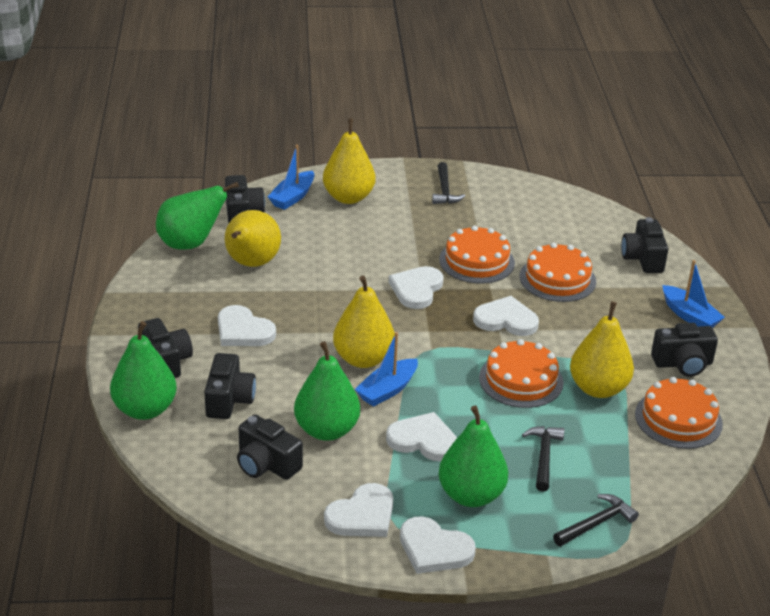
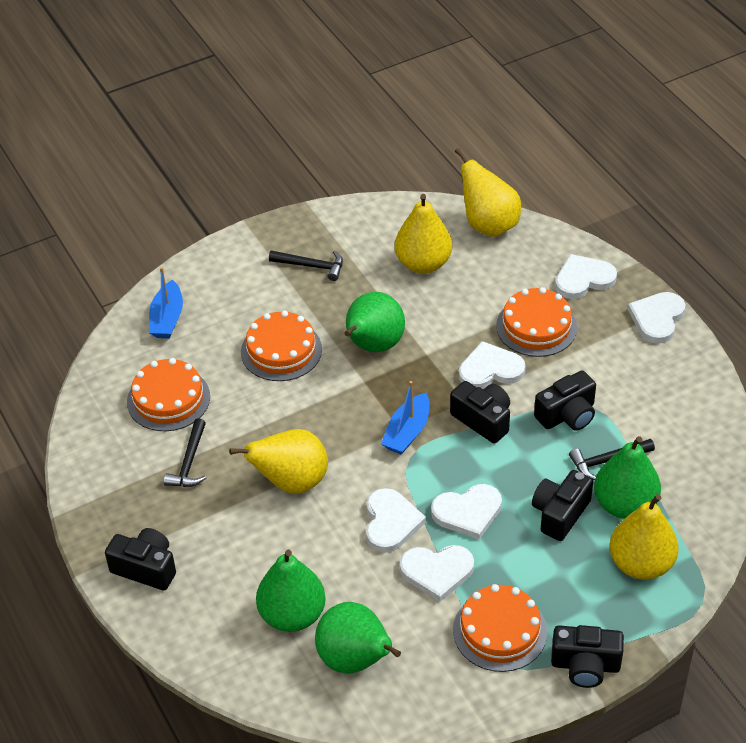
black camera: 6 -> 5
blue boat: 3 -> 2

